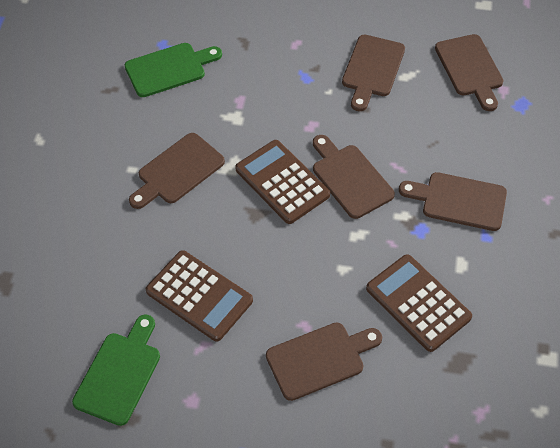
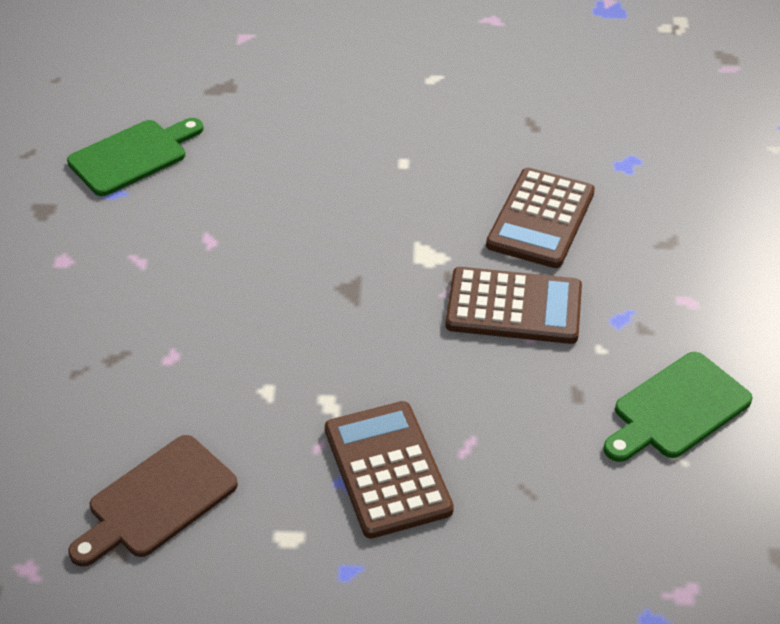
brown cutting board: 6 -> 1

